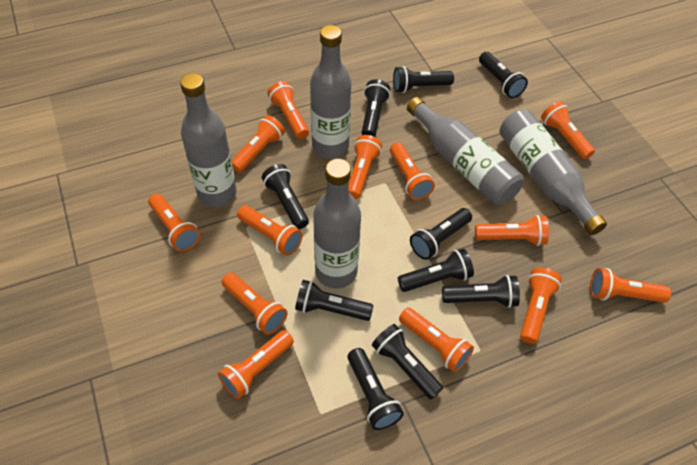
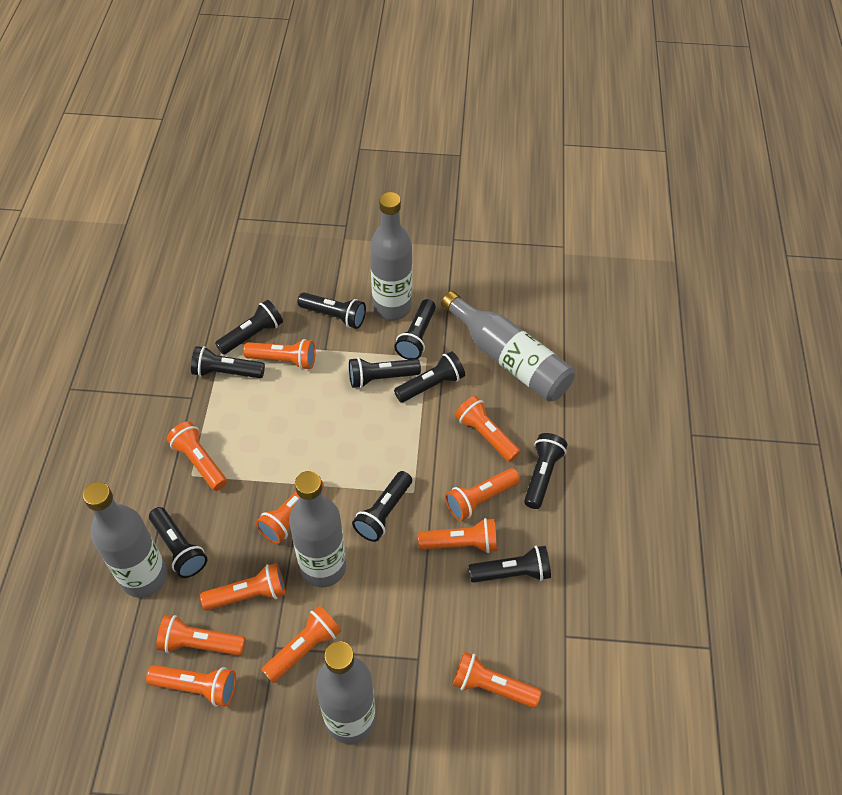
orange flashlight: 13 -> 11

